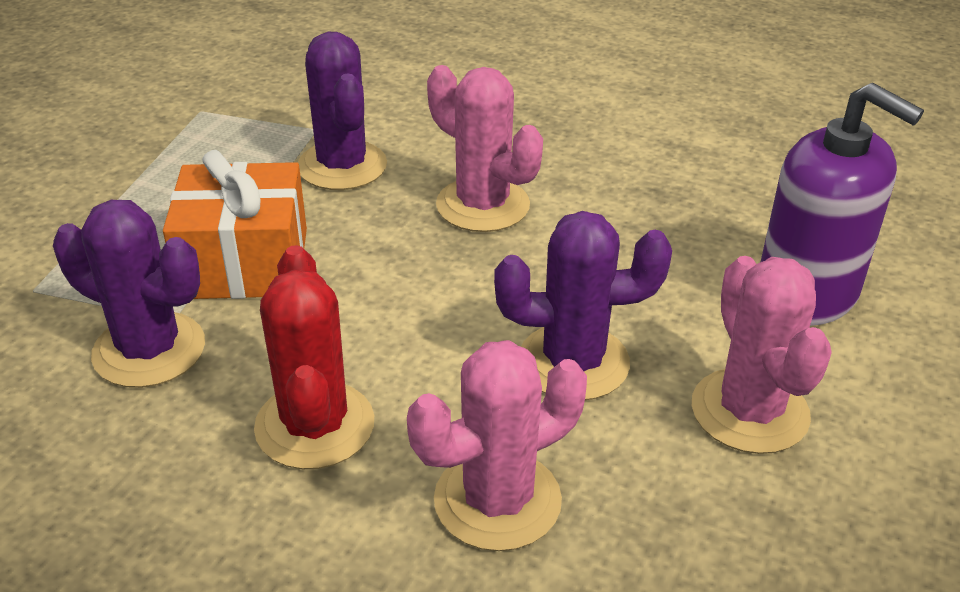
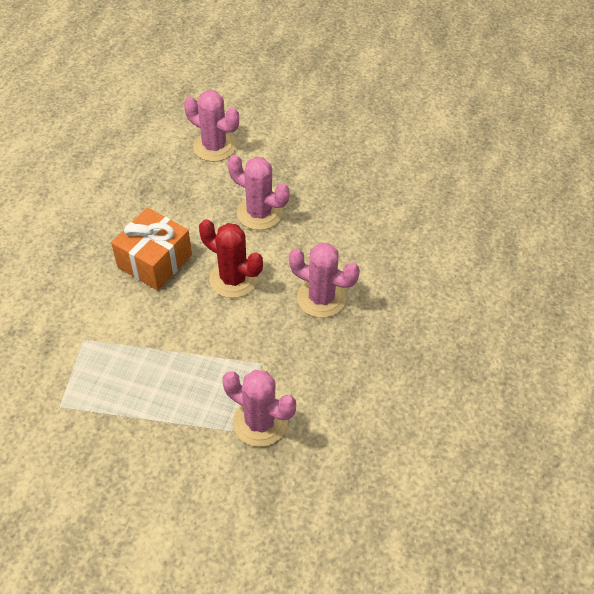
pink cactus: 3 -> 4
purple cactus: 3 -> 0
purple soap dispenser: 1 -> 0

